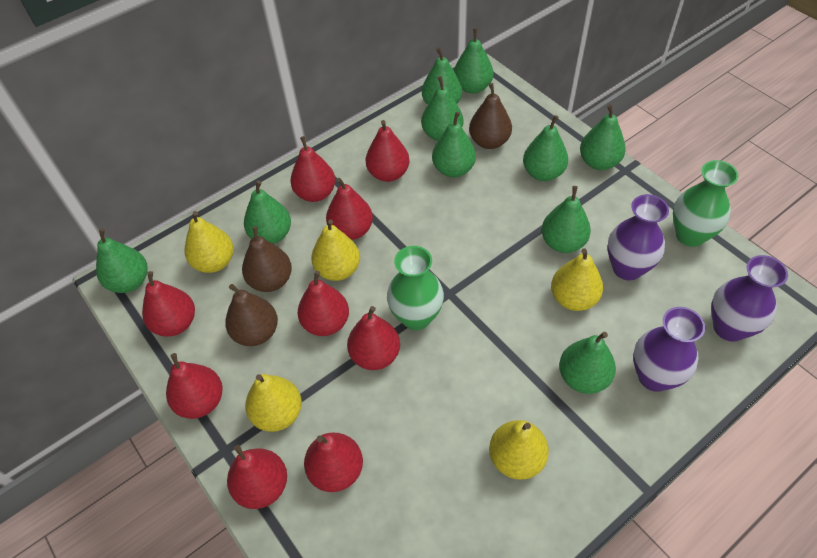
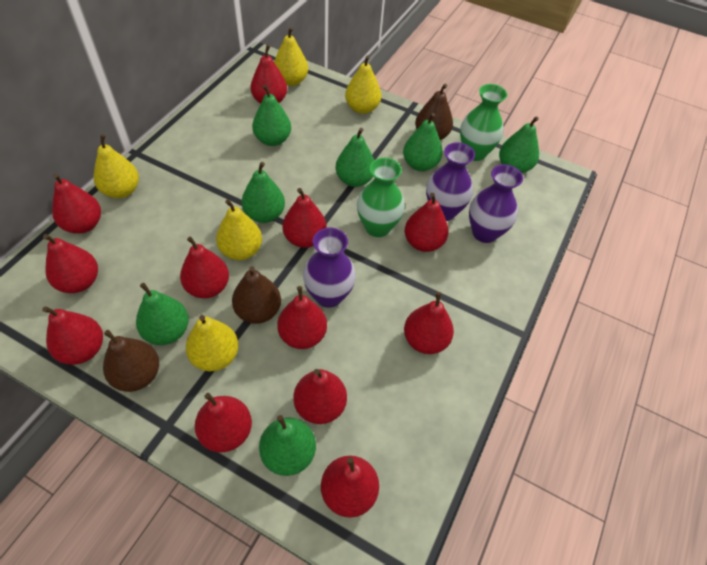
green pear: 10 -> 7
red pear: 9 -> 12

